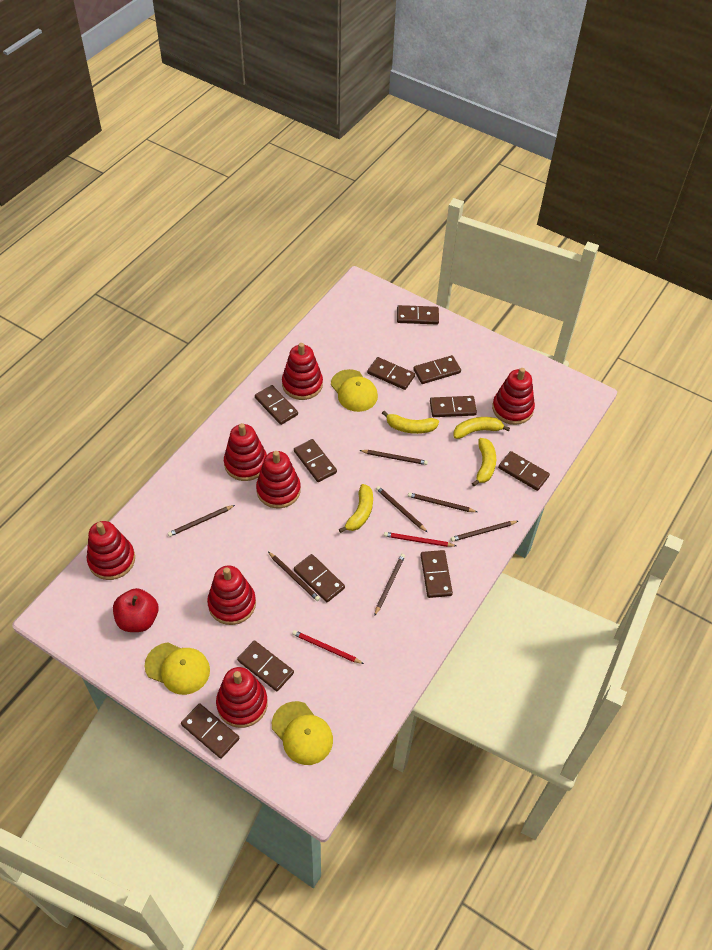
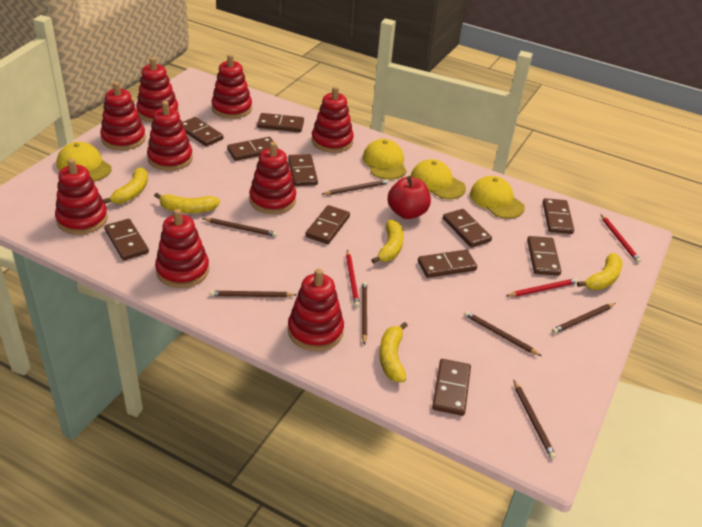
red pencil: 2 -> 3
red stacking toy: 7 -> 9
yellow banana: 4 -> 5
yellow cap: 3 -> 4

